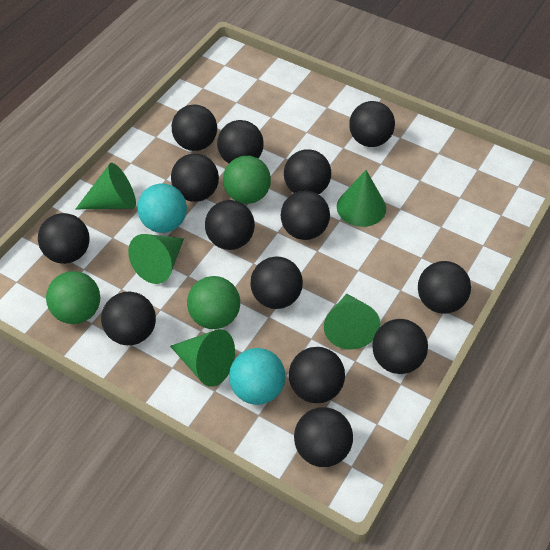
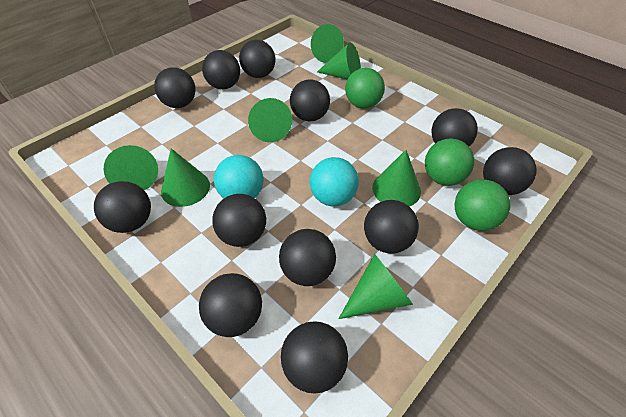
black ball: 14 -> 12
green cone: 5 -> 7

